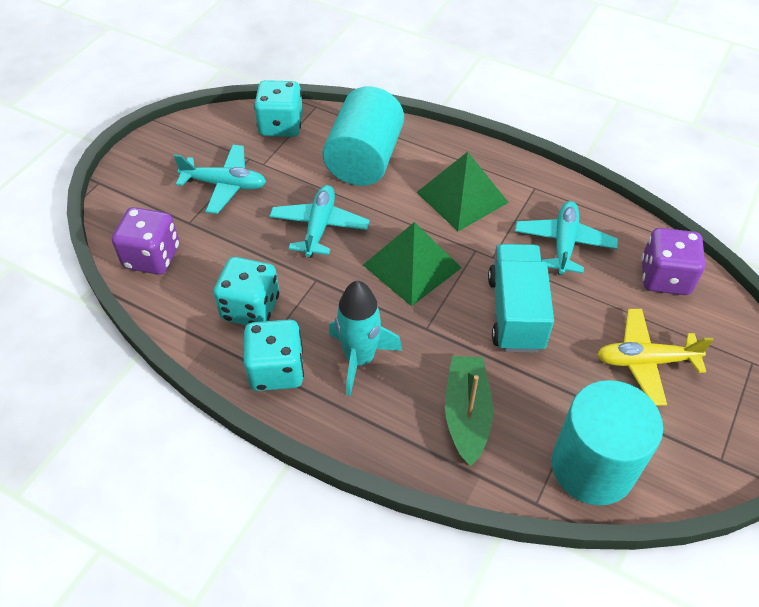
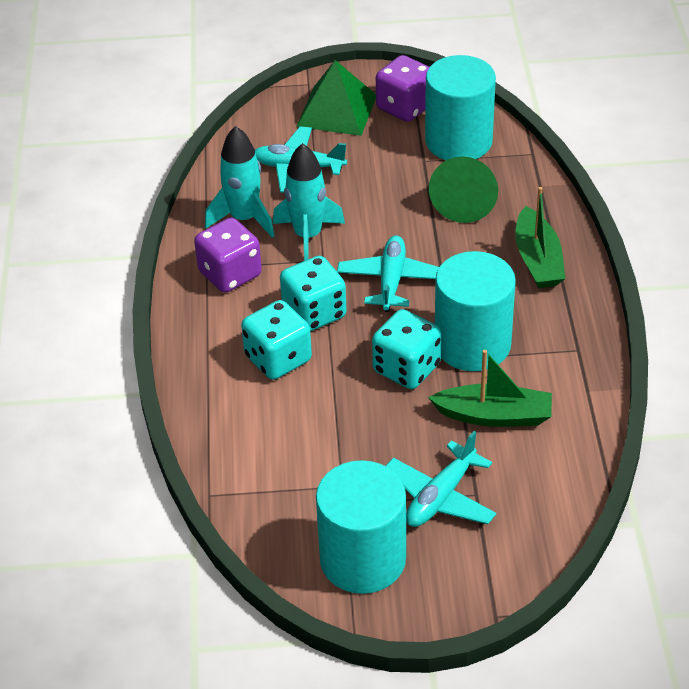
green boat: 1 -> 2
green cone: 0 -> 1
green pyramid: 2 -> 1
turquoise cylinder: 2 -> 3
turquoise rocket: 1 -> 2
turquoise truck: 1 -> 0
yellow plane: 1 -> 0

